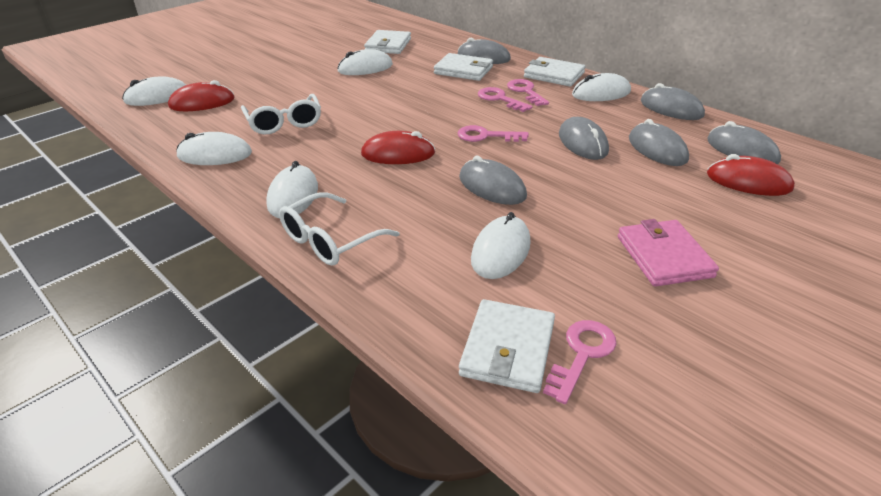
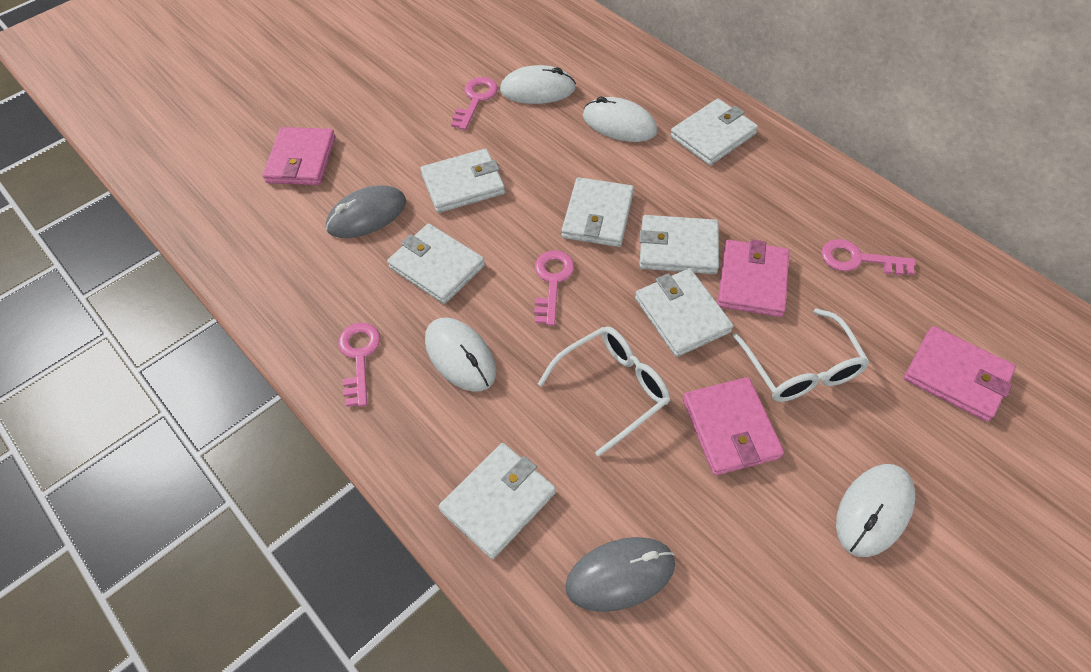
grey mouse: 6 -> 2
pink wallet: 1 -> 4
red mouse: 3 -> 0
white mouse: 6 -> 4
white wallet: 4 -> 7

